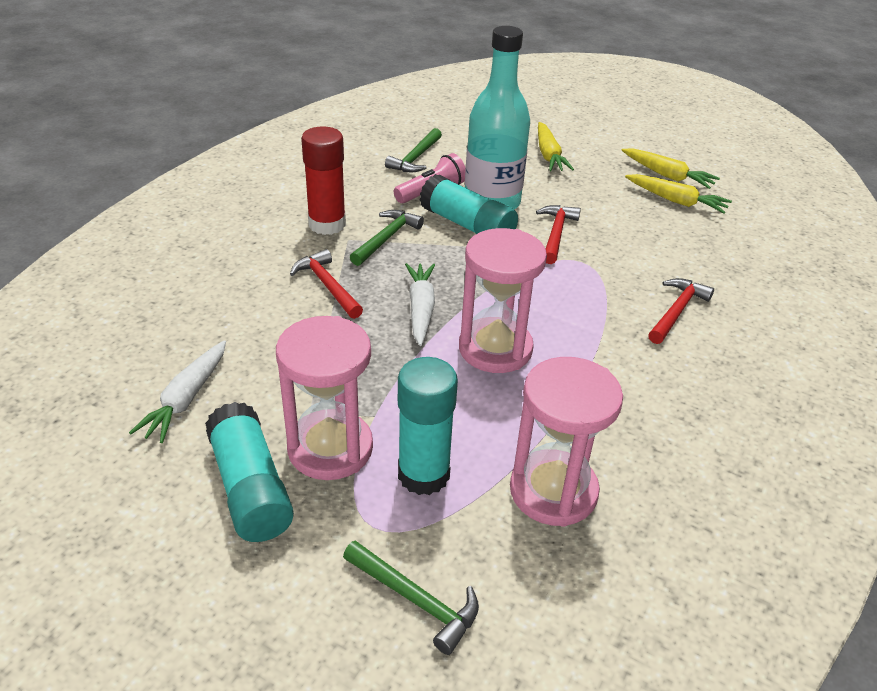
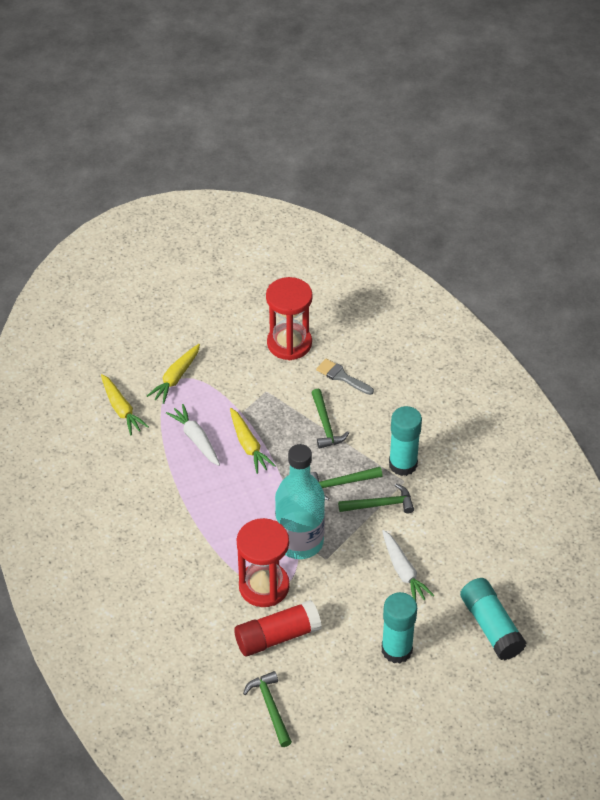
green hammer: 3 -> 4
grey brush: 0 -> 1
pink flashlight: 1 -> 0
pink hourglass: 3 -> 0
red hammer: 3 -> 0
red hourglass: 0 -> 2

